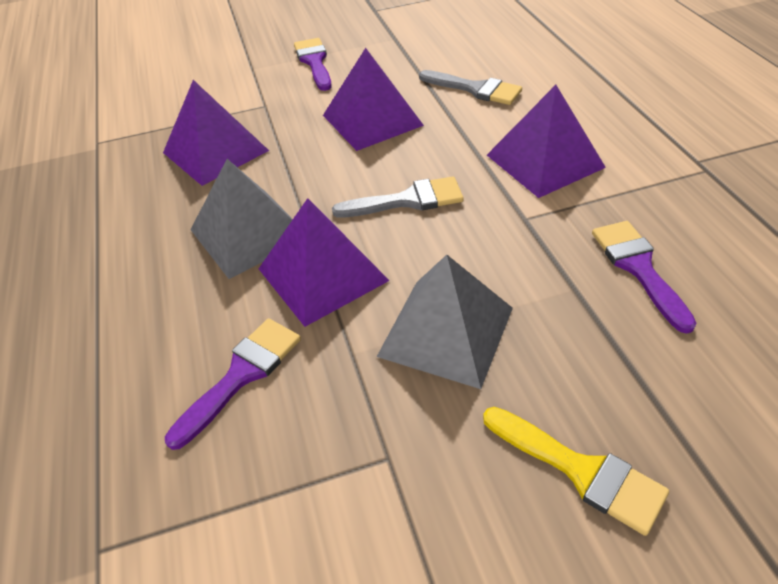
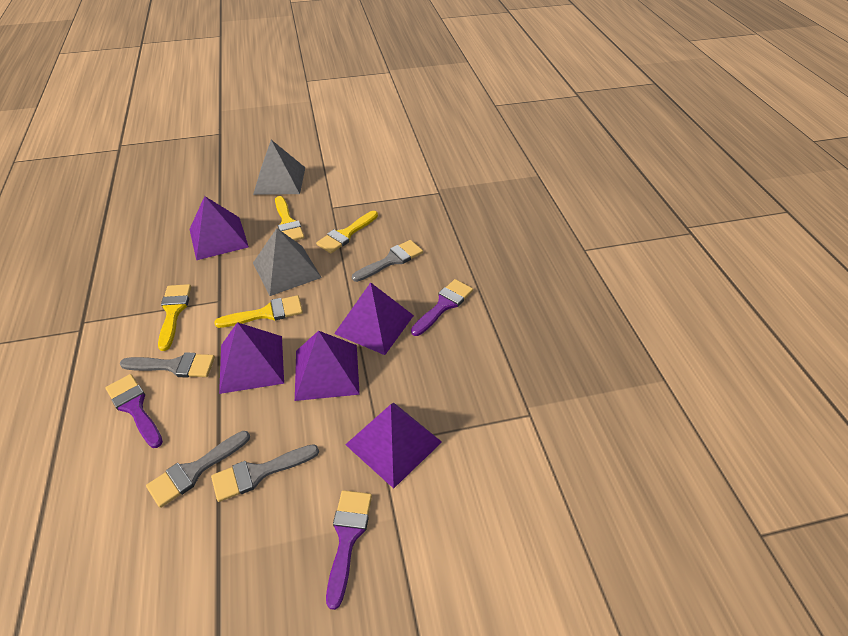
grey brush: 2 -> 4
purple pyramid: 4 -> 5
yellow brush: 1 -> 4

